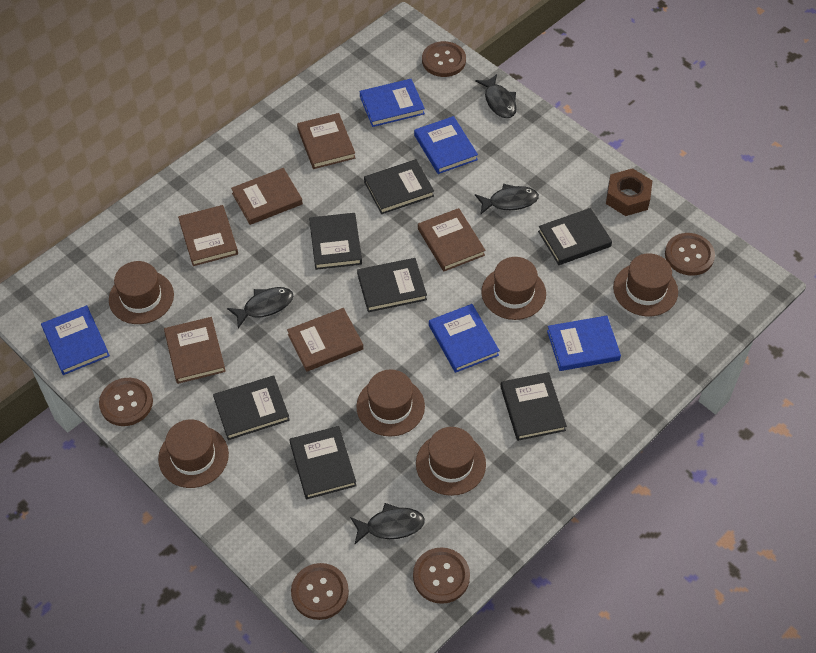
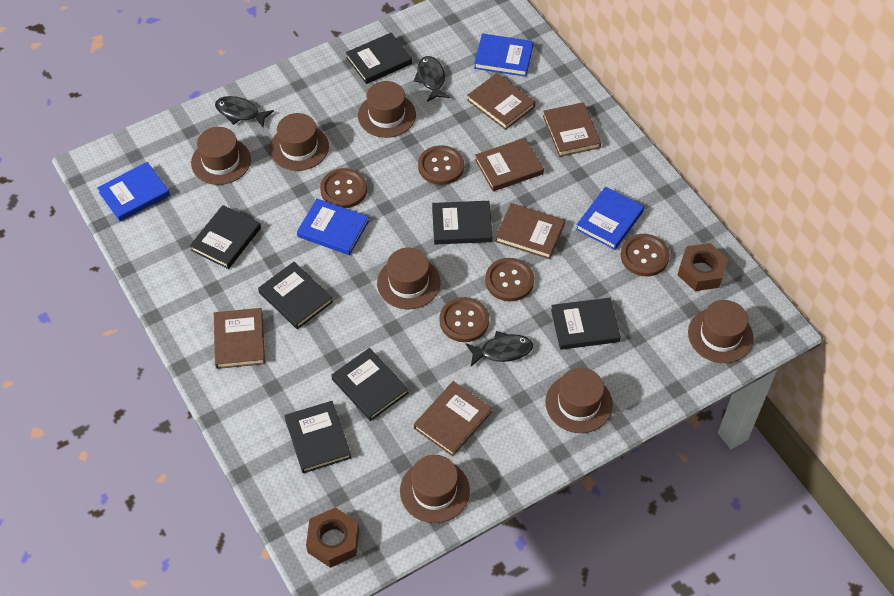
black fish: 4 -> 3
blue book: 5 -> 4
brown hat: 6 -> 7
brown nut: 1 -> 2

